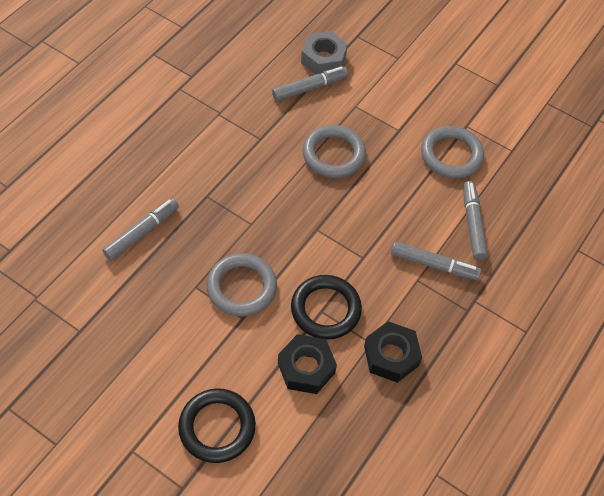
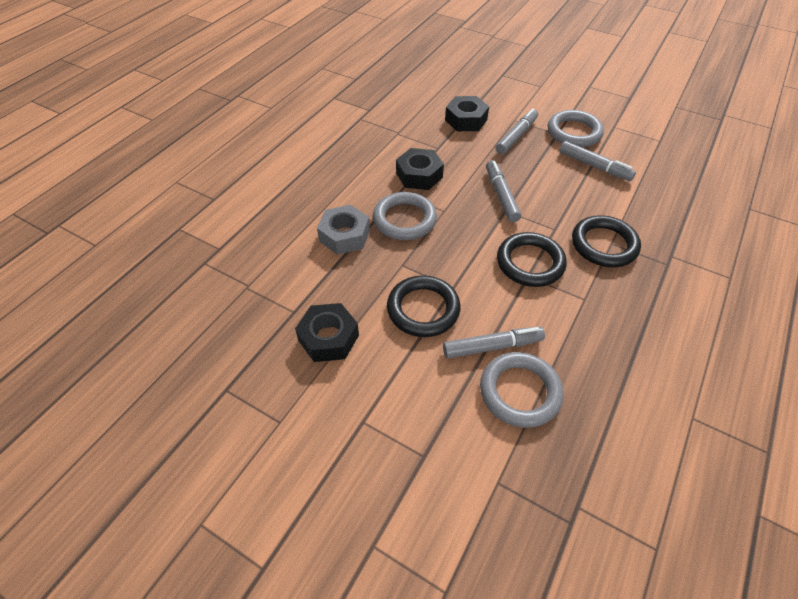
black nut: 2 -> 3
black ring: 2 -> 3

